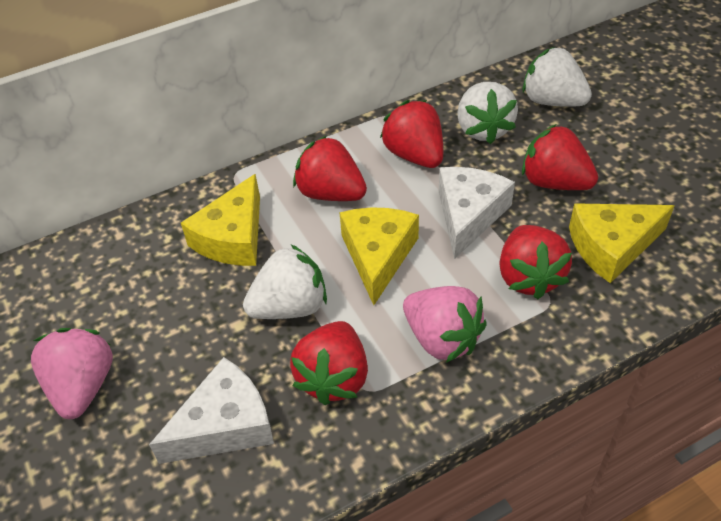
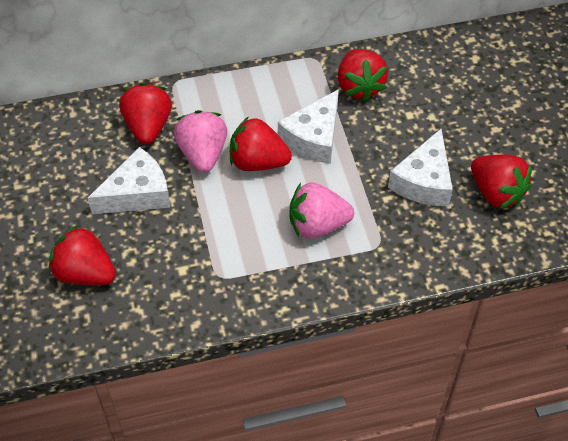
white cheese: 2 -> 3
white strawberry: 3 -> 0
yellow cheese: 3 -> 0

